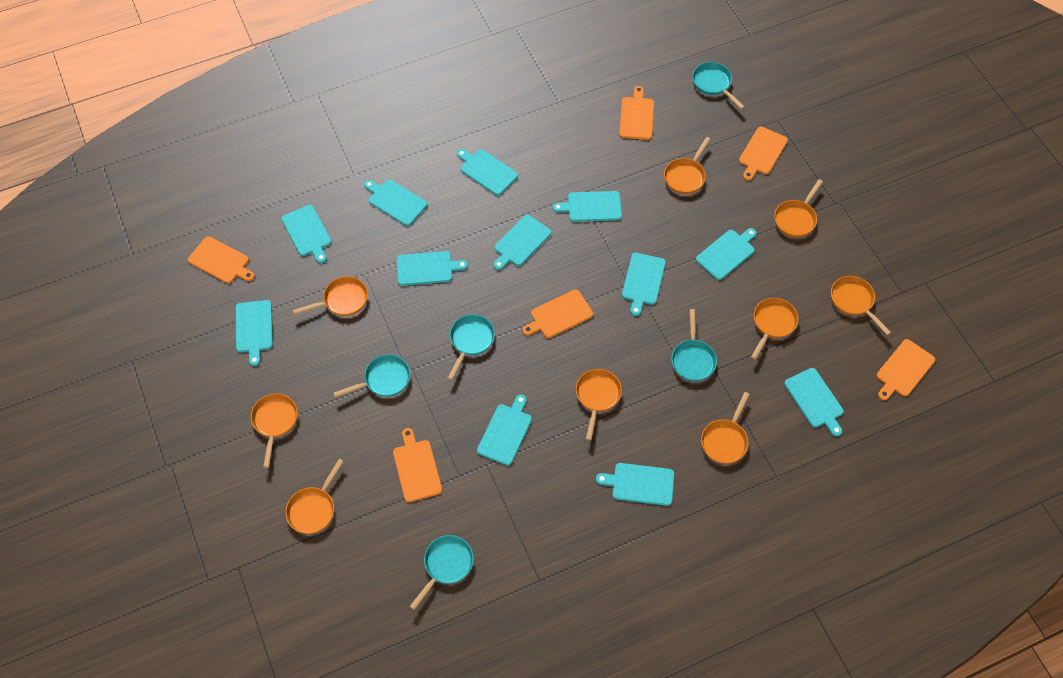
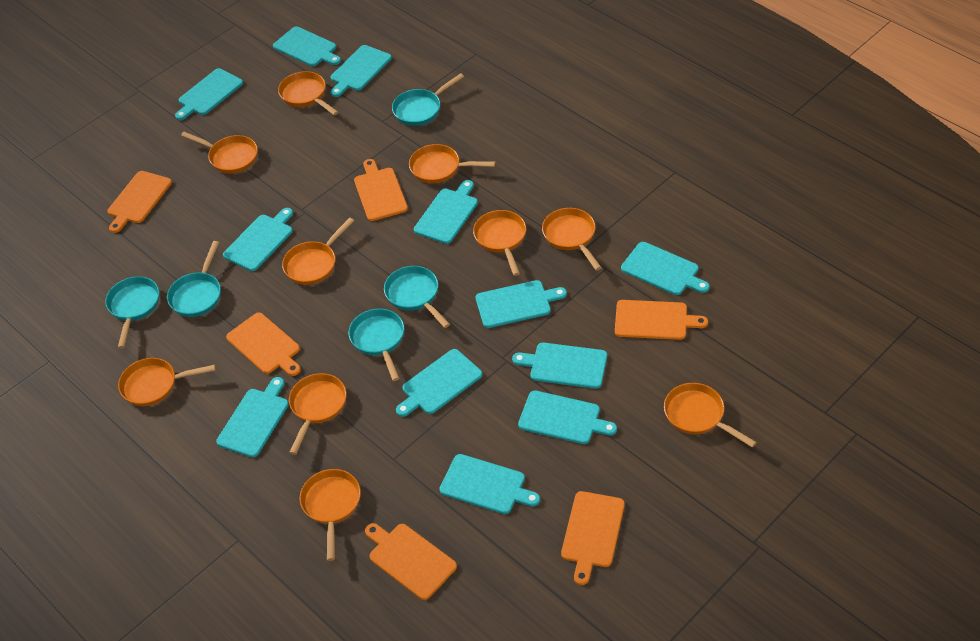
orange pan: 9 -> 10

